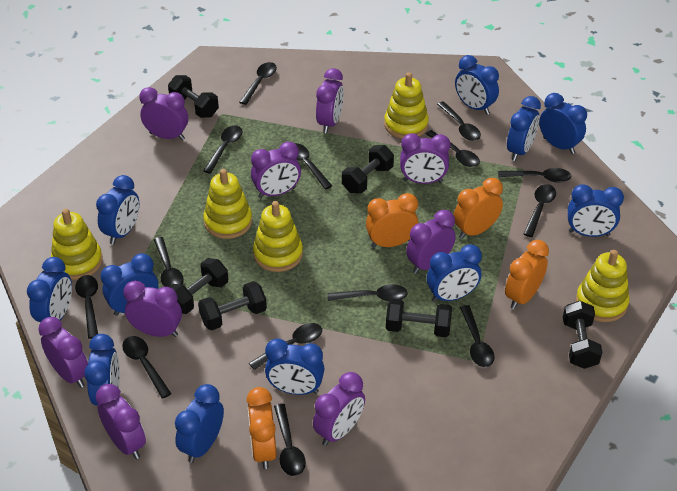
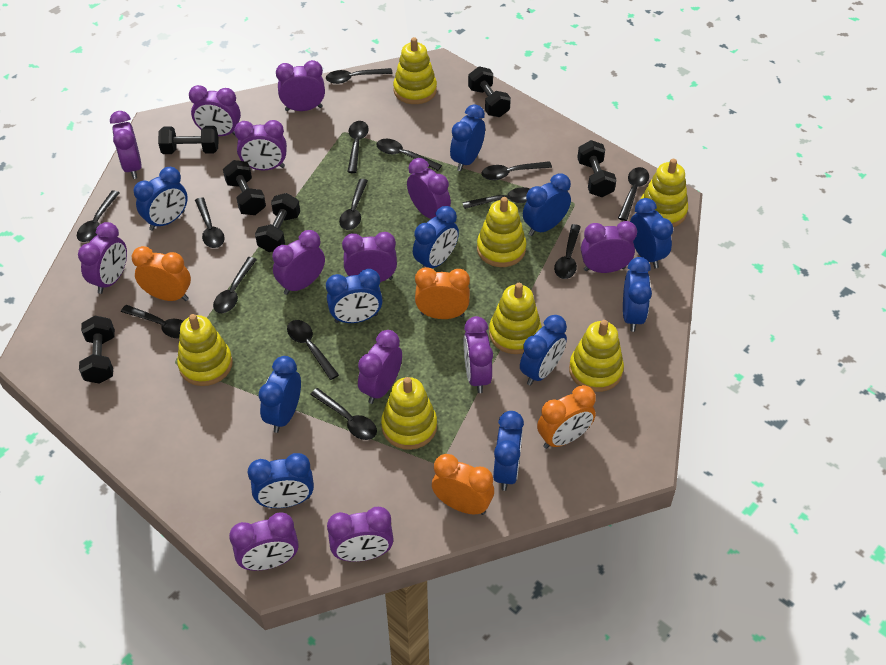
purple clock: 9 -> 13
yellow stacking toy: 5 -> 7

